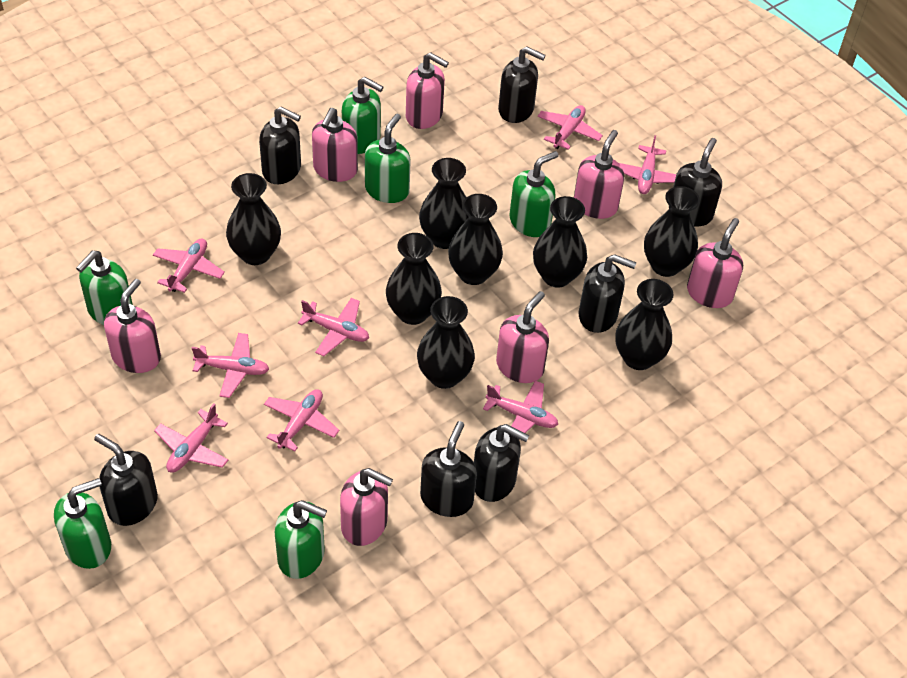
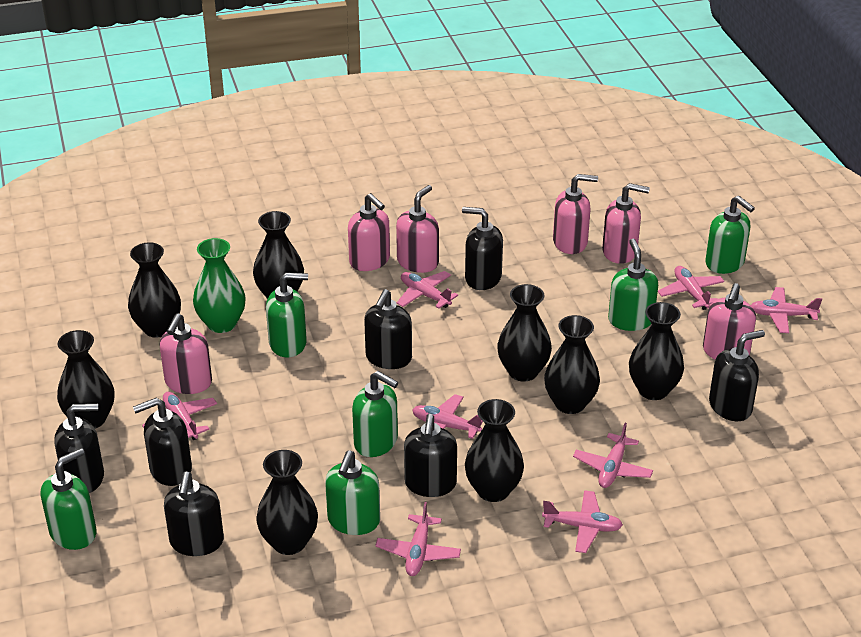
green vase: 0 -> 1
pink soap dispenser: 7 -> 6

